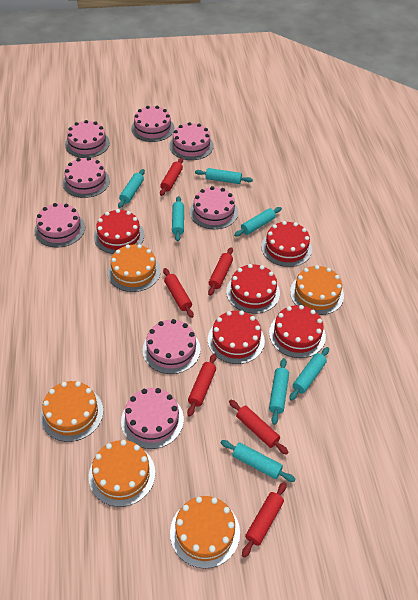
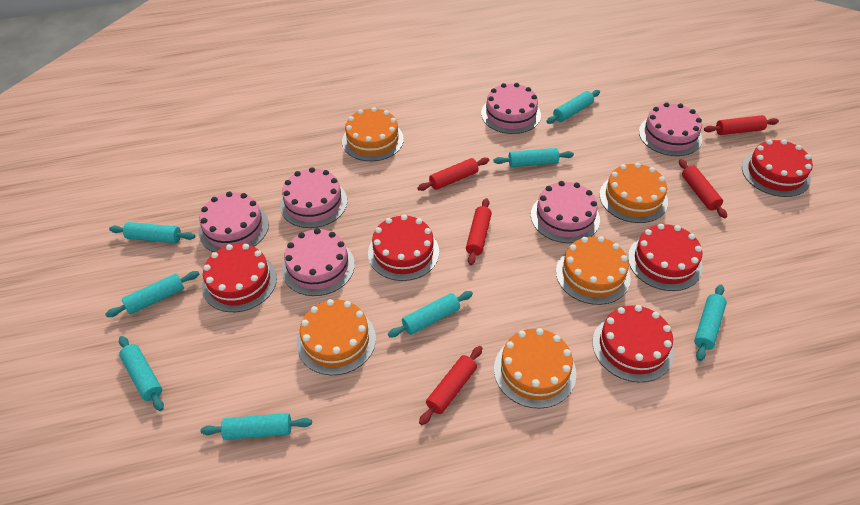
pink cake: 8 -> 6
red rolling pin: 6 -> 5
turquoise rolling pin: 7 -> 8

